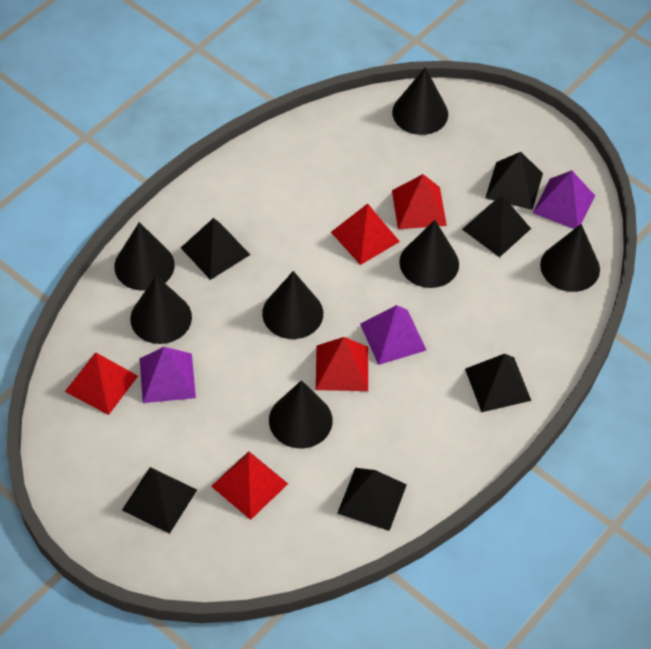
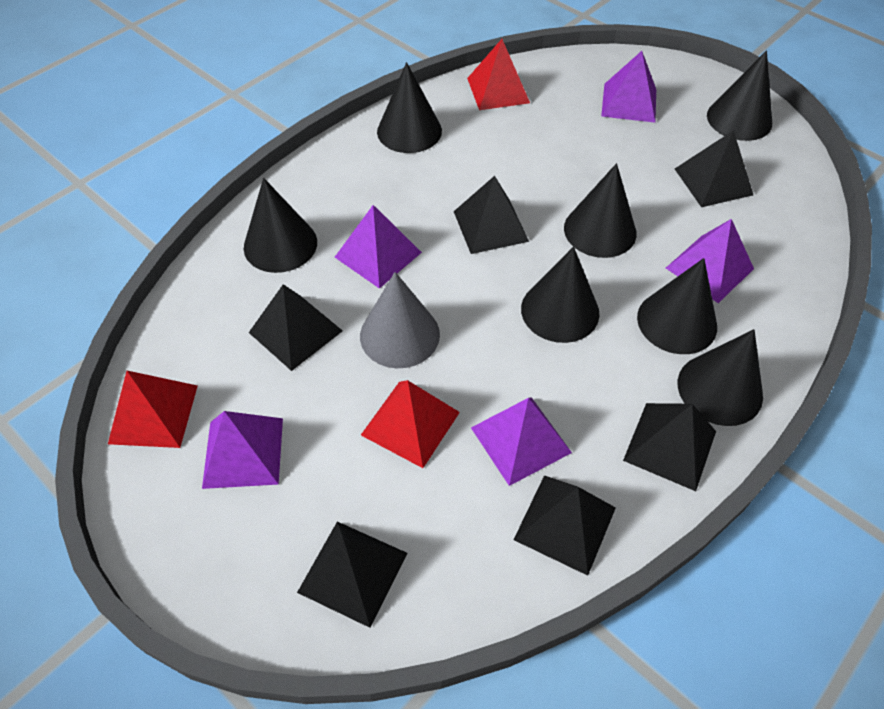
grey cone: 0 -> 1
purple pyramid: 3 -> 5
red pyramid: 5 -> 3

